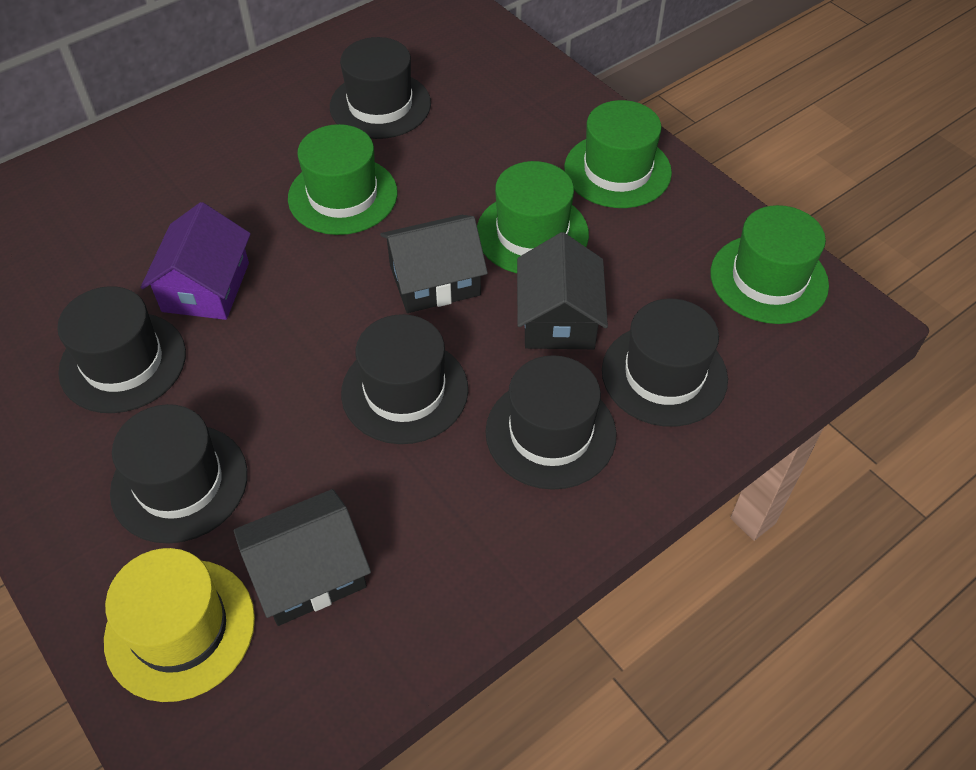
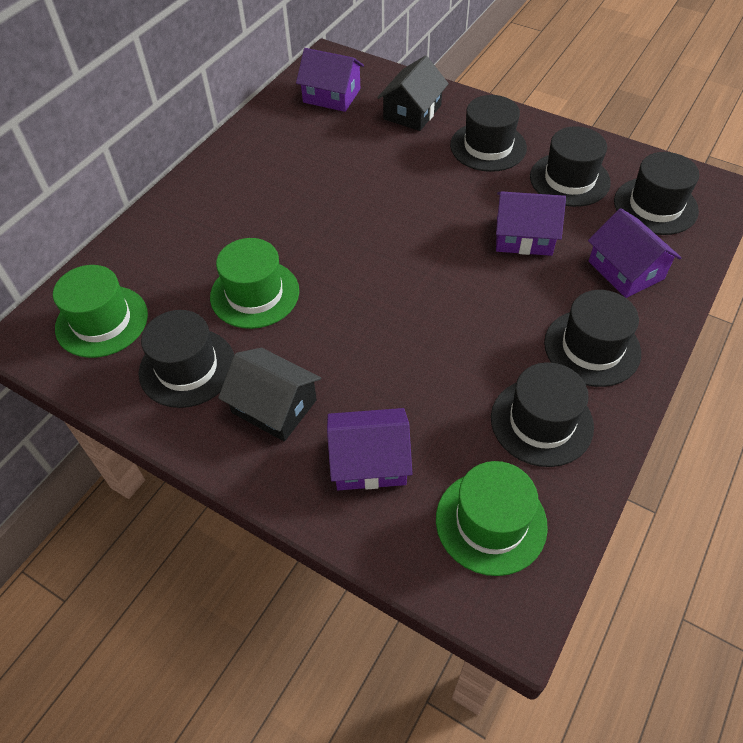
black house: 3 -> 2
green hat: 4 -> 3
purple house: 1 -> 4
yellow hat: 1 -> 0

